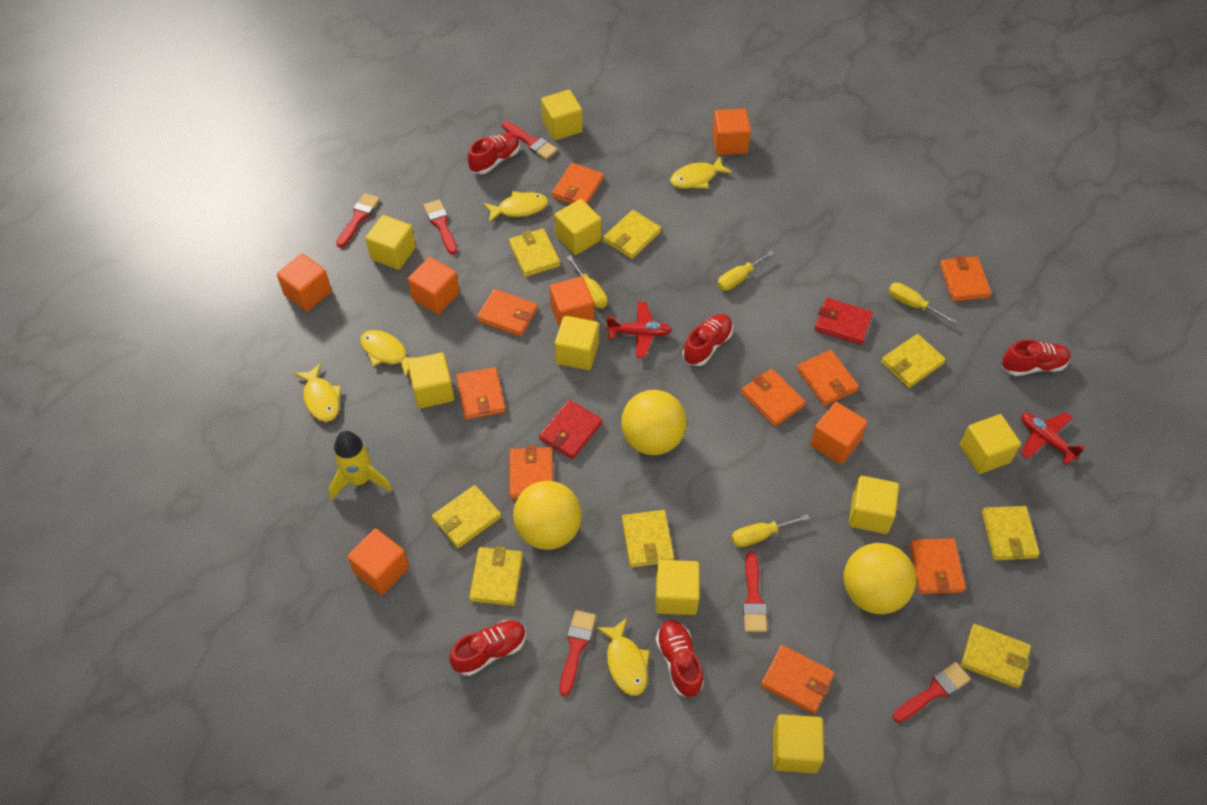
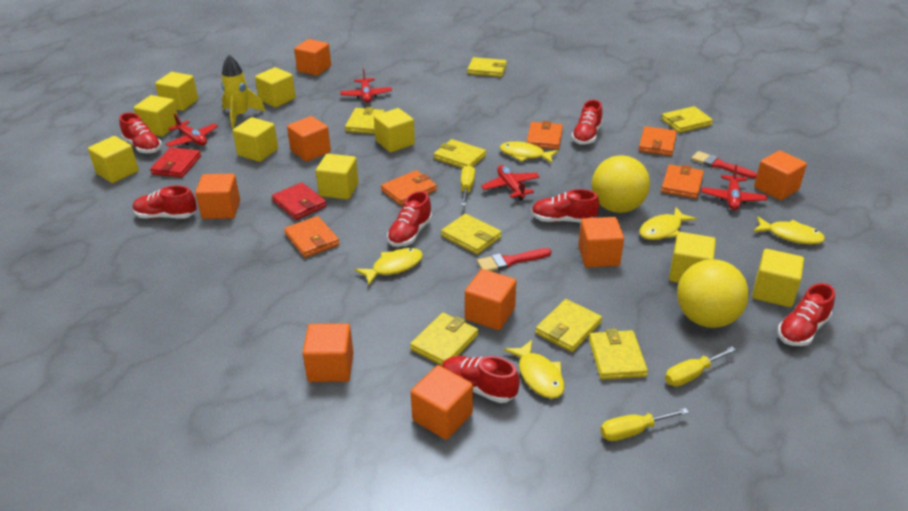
orange cube: 6 -> 8
orange wallet: 9 -> 5
red brush: 6 -> 2
red plane: 2 -> 4
red shoe: 5 -> 7
yellow ball: 3 -> 2
yellow screwdriver: 4 -> 3

